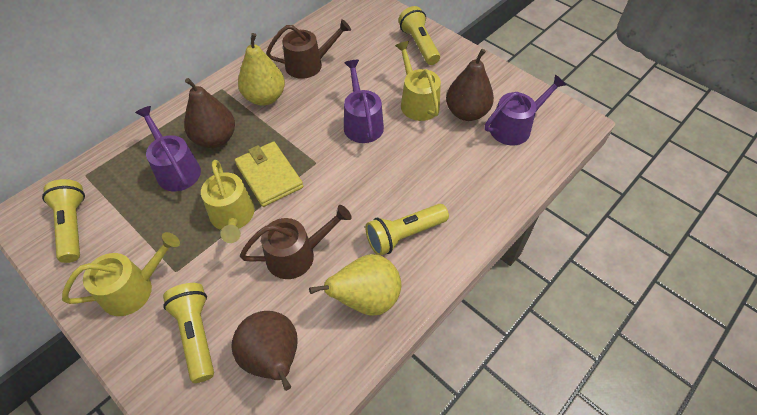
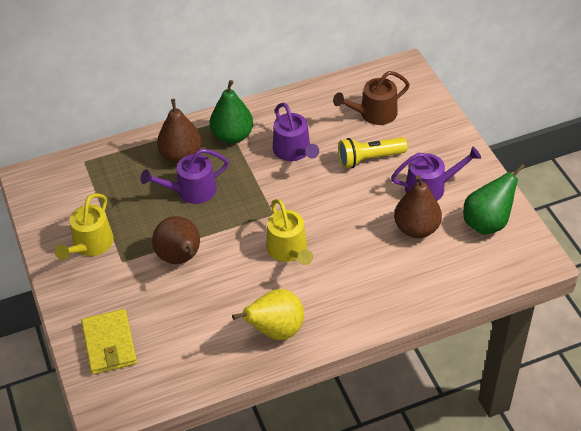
brown watering can: 2 -> 1
green pear: 0 -> 2
yellow flashlight: 4 -> 1
yellow pear: 2 -> 1
yellow watering can: 3 -> 2

